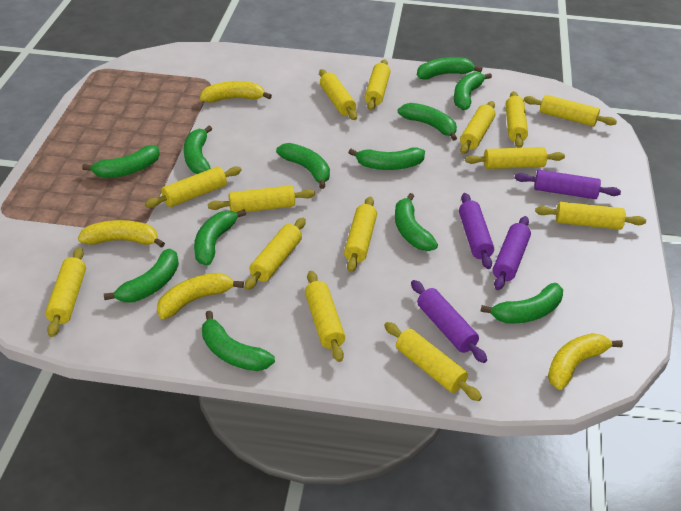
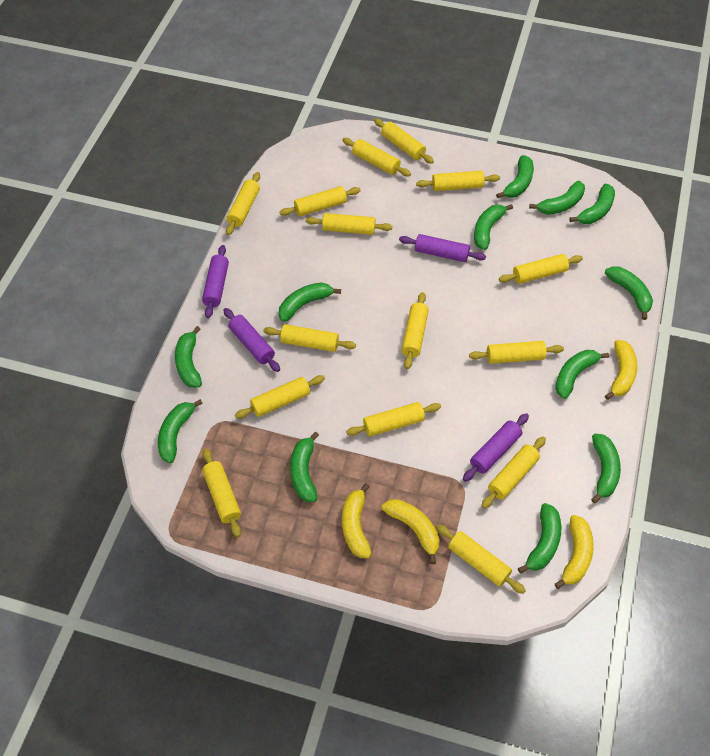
yellow rolling pin: 14 -> 15

